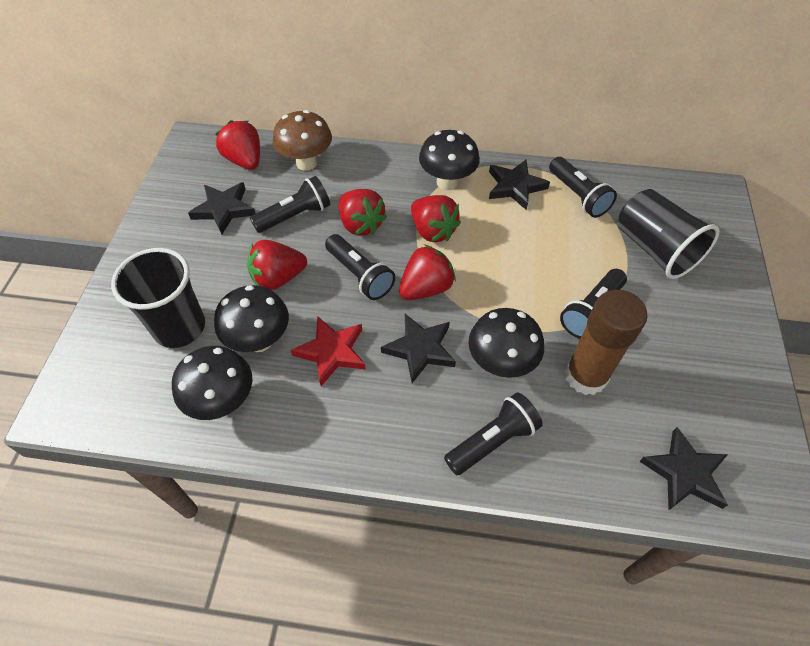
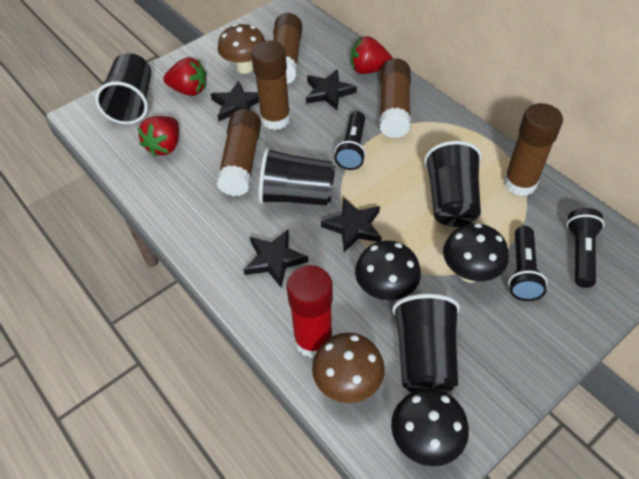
black cup: 2 -> 4
black flashlight: 5 -> 3
black mushroom: 4 -> 3
brown glue stick: 1 -> 5
brown mushroom: 1 -> 2
red glue stick: 0 -> 1
red star: 1 -> 0
red strawberry: 5 -> 3

